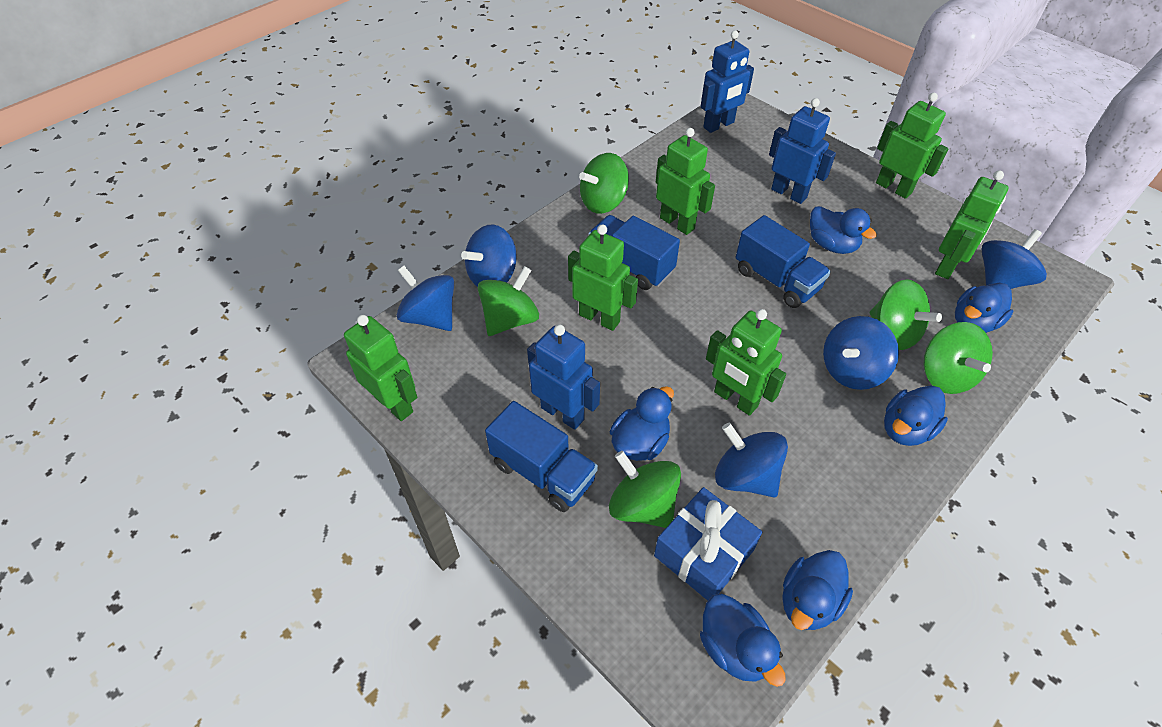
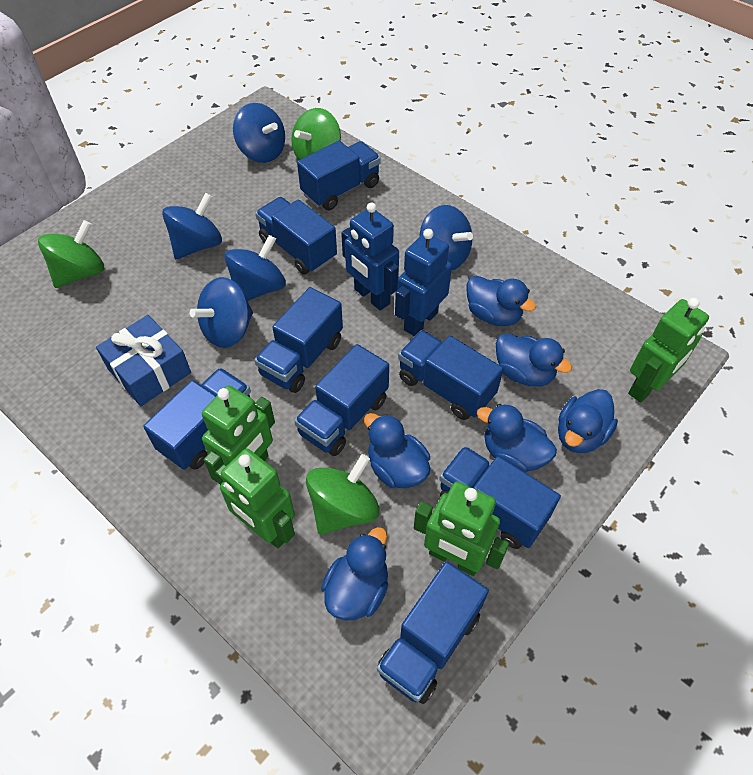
blue robot: 3 -> 2
blue truck: 3 -> 8
green robot: 6 -> 4
green spinning top: 5 -> 3

